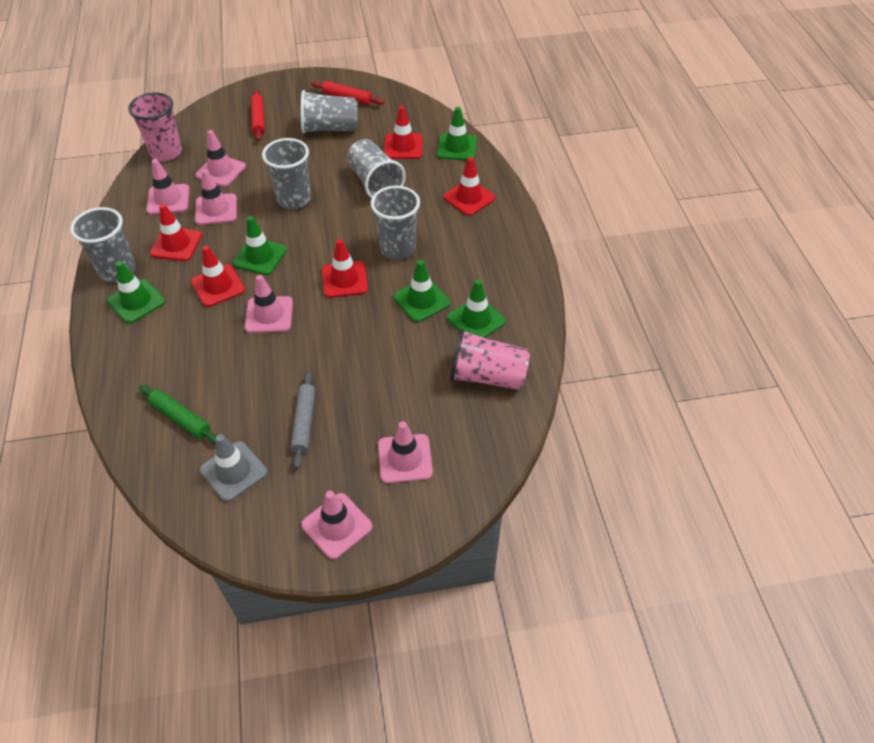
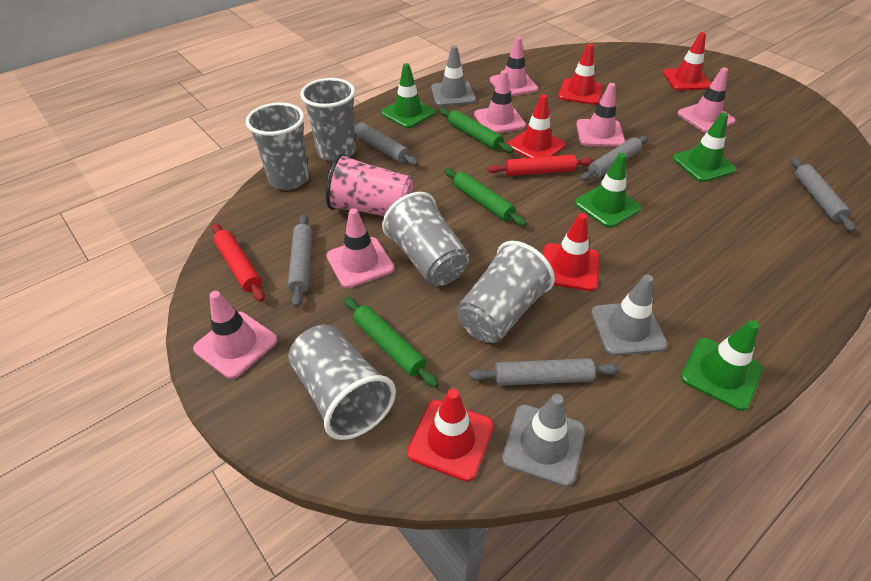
green rolling pin: 1 -> 3
green traffic cone: 5 -> 4
grey rolling pin: 1 -> 5
grey traffic cone: 1 -> 3
pink cup: 2 -> 1

